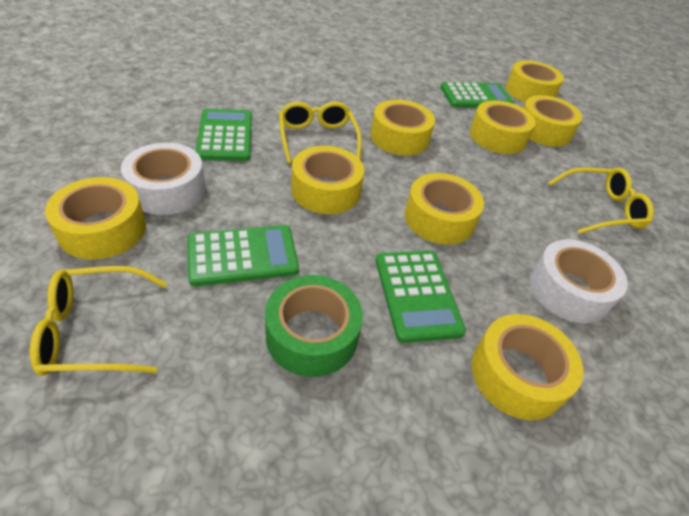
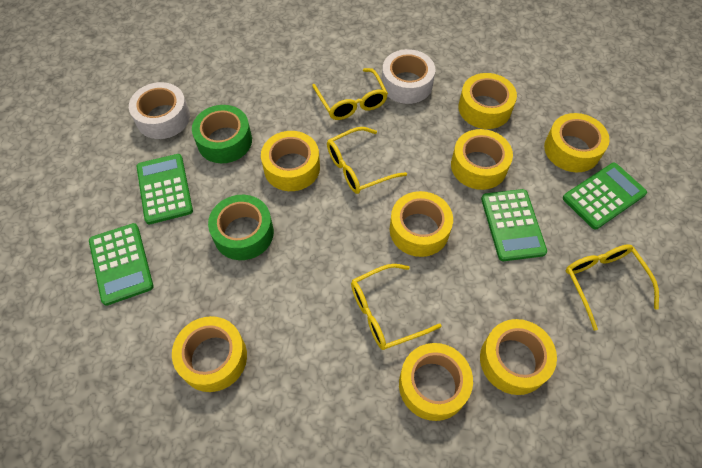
green tape: 1 -> 2
yellow glasses: 3 -> 4

